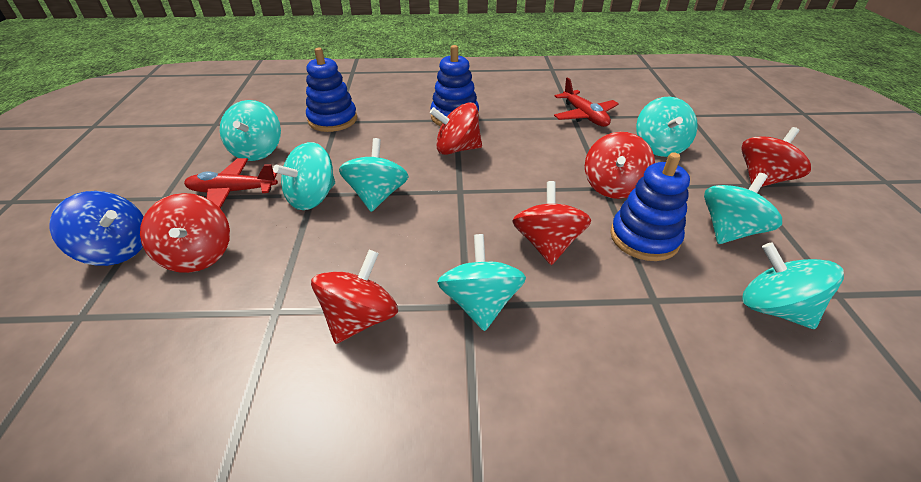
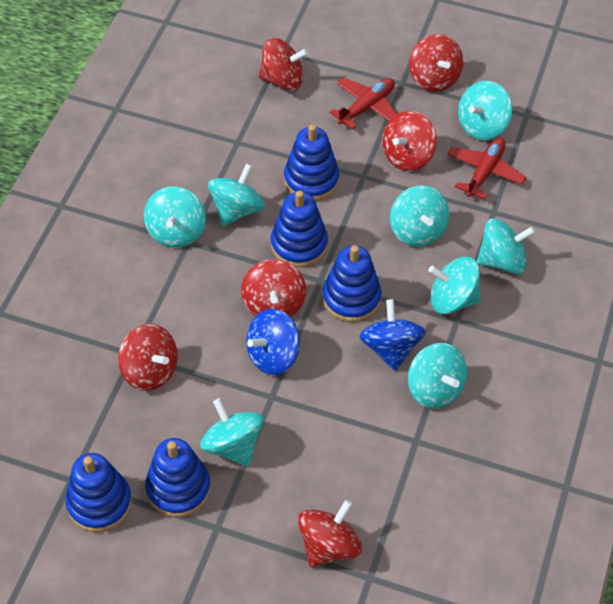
blue spinning top: 1 -> 2
blue stacking toy: 3 -> 5
turquoise spinning top: 7 -> 8

